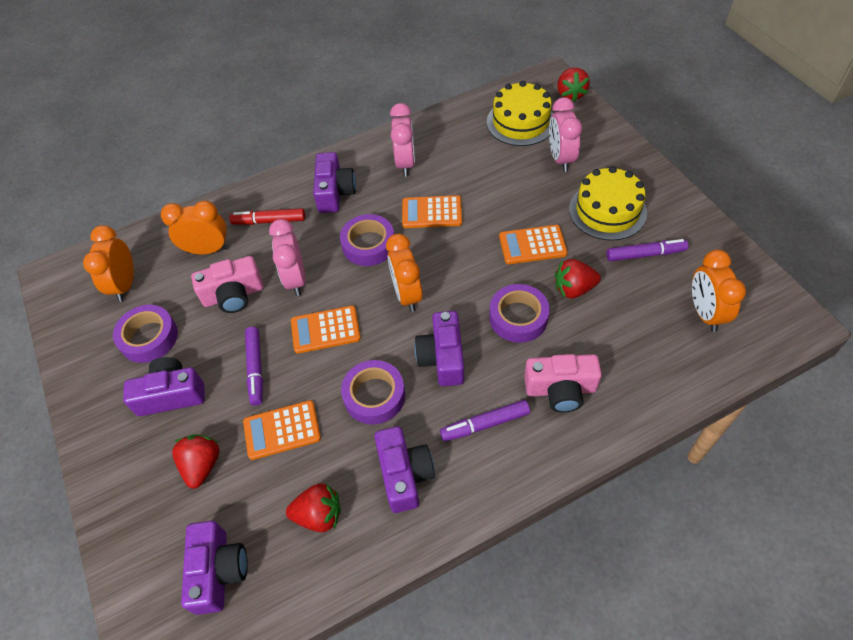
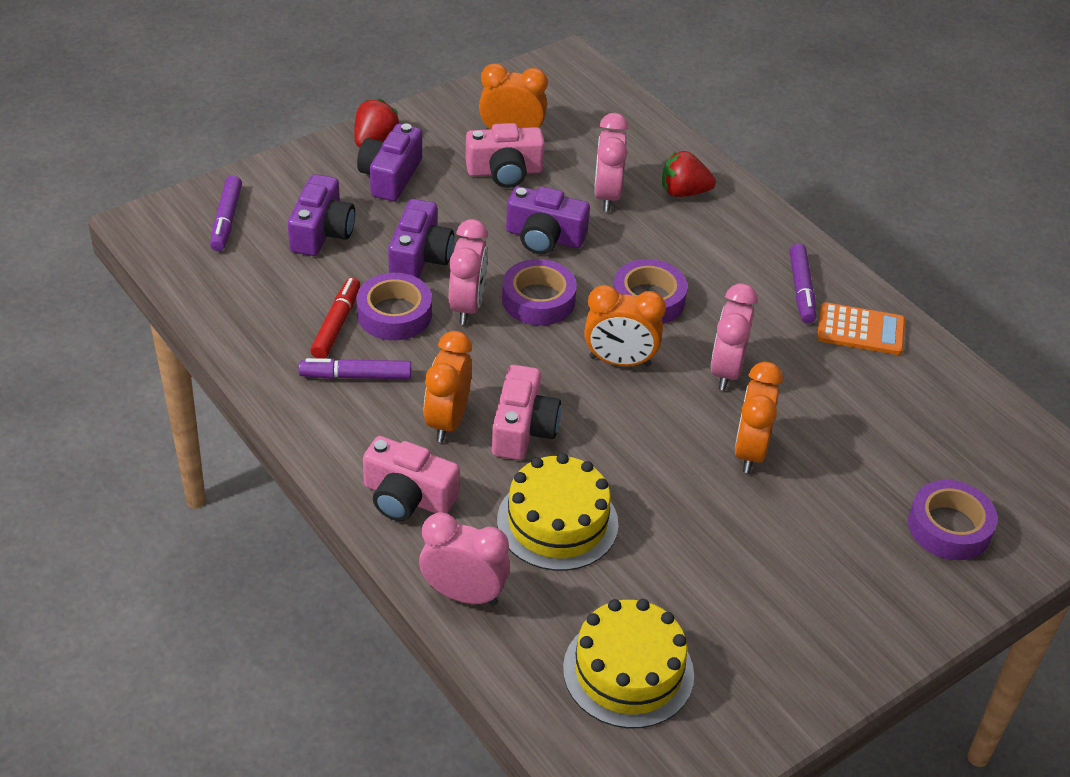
orange calculator: 4 -> 1
pink camera: 2 -> 3
pink clock: 3 -> 4
purple camera: 5 -> 4
red strawberry: 4 -> 2

